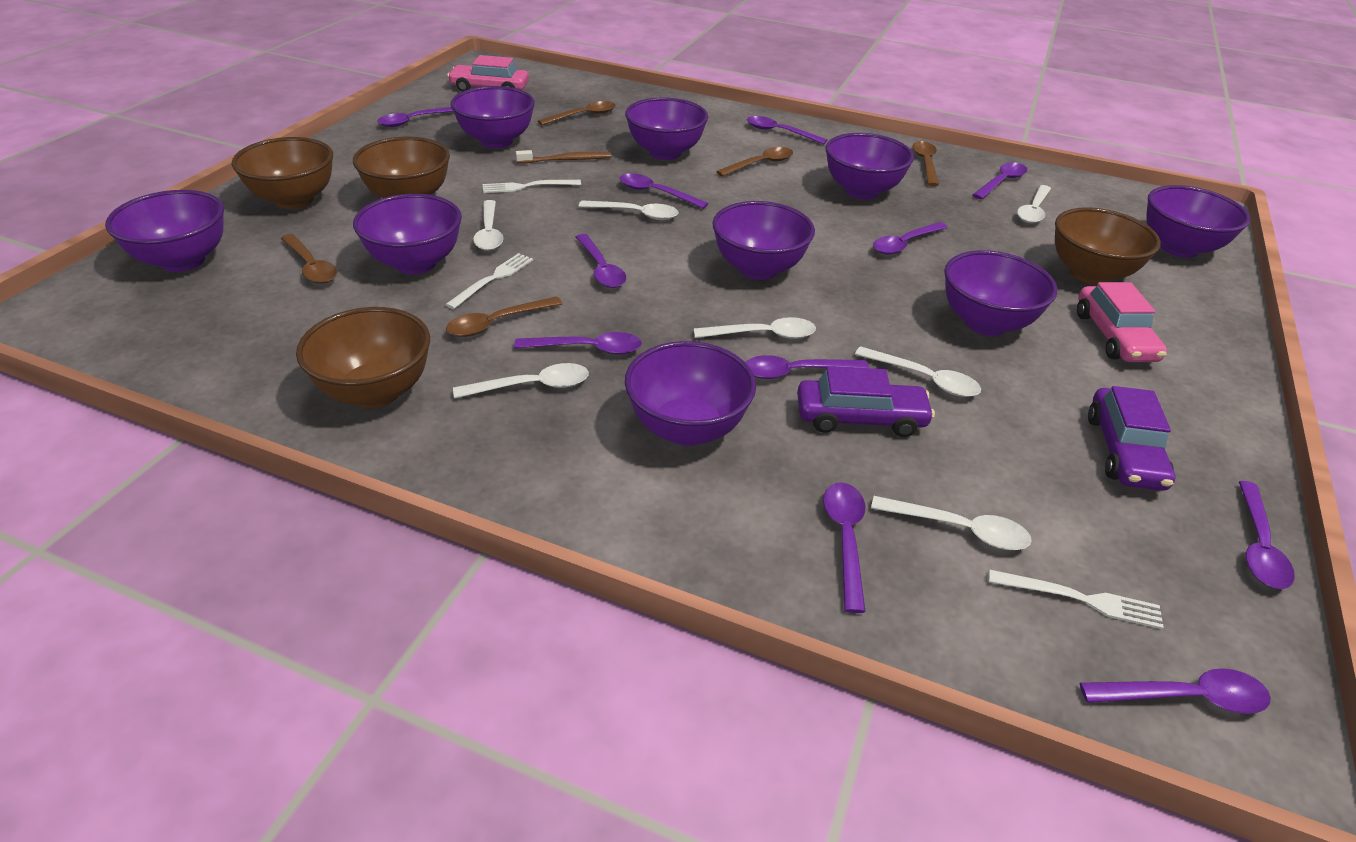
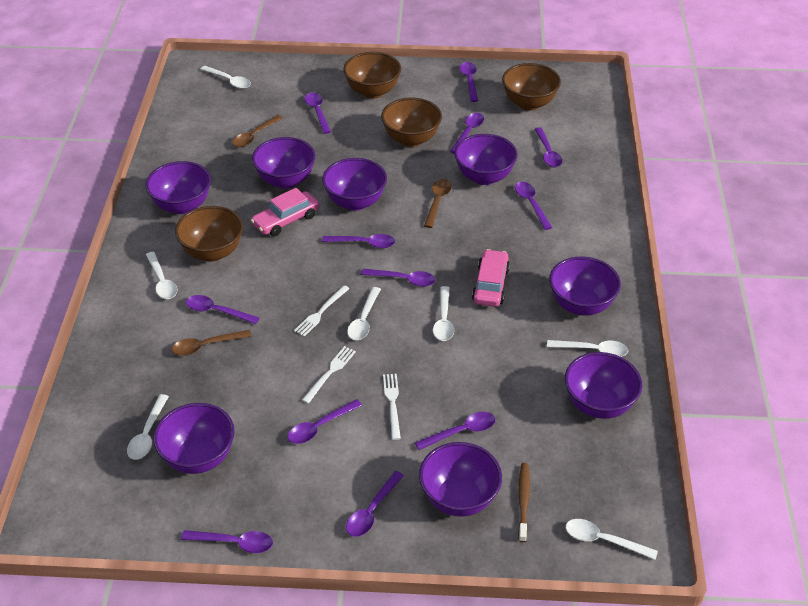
brown spoon: 5 -> 3
purple bowl: 9 -> 8
purple car: 2 -> 0
purple spoon: 11 -> 12

